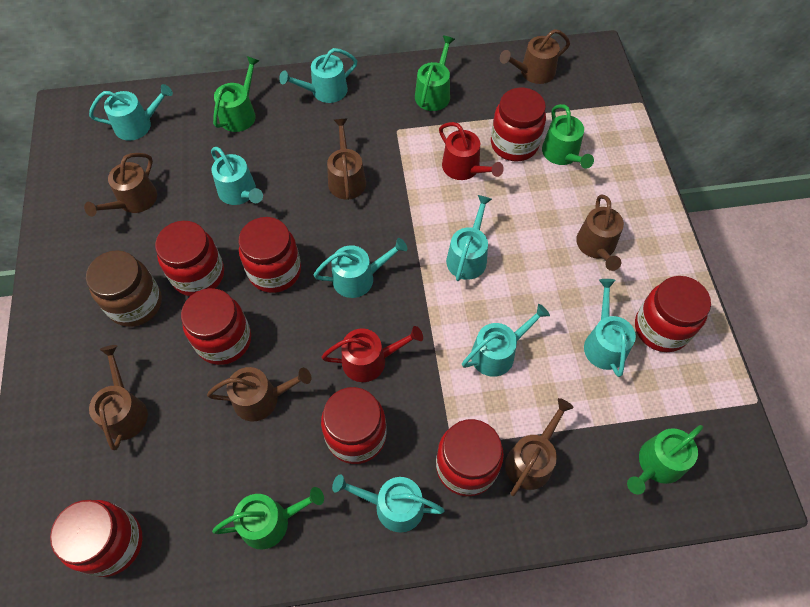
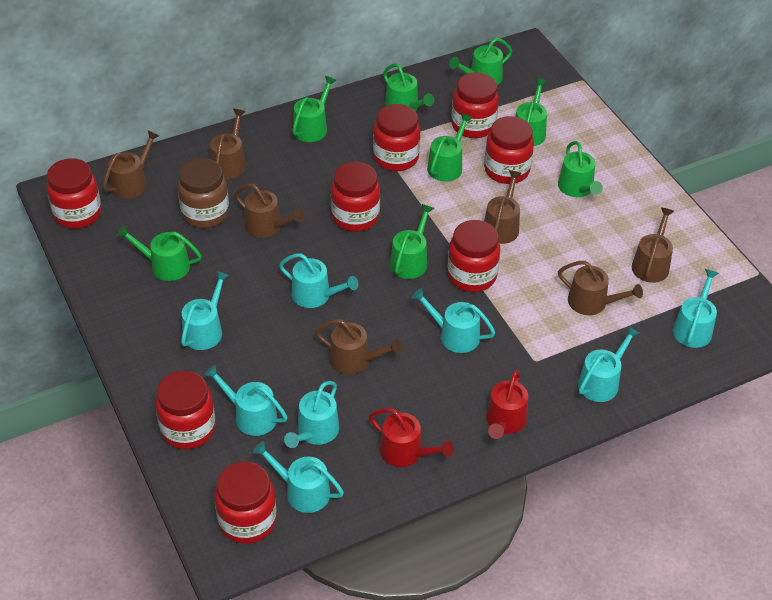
green watering can: 5 -> 8

